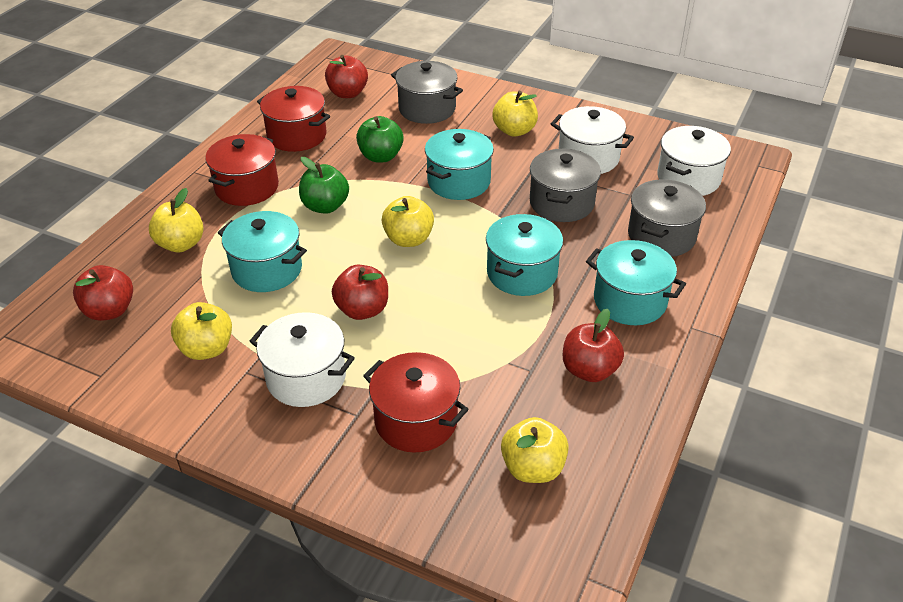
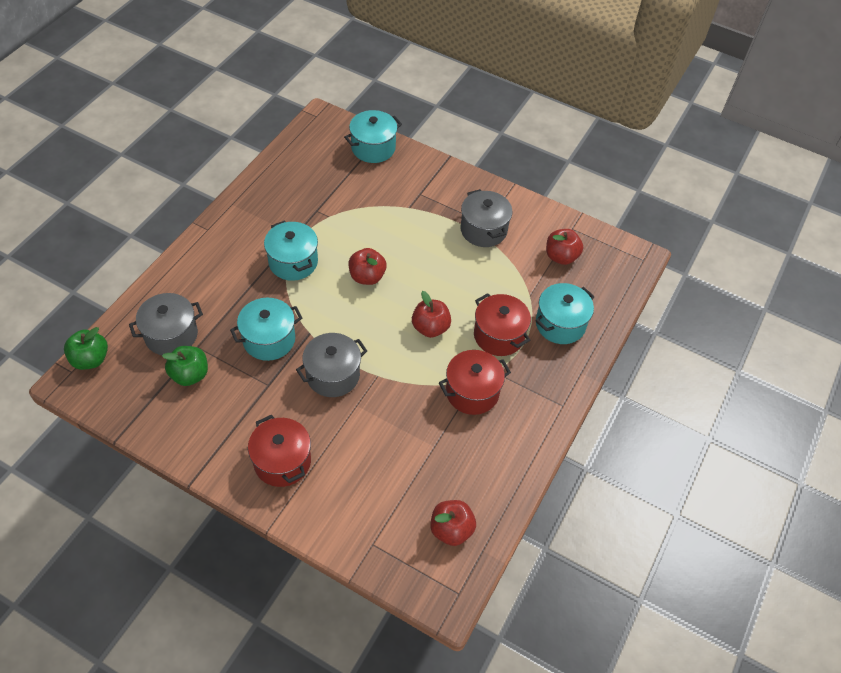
white pot: 3 -> 0
yellow apple: 5 -> 0

